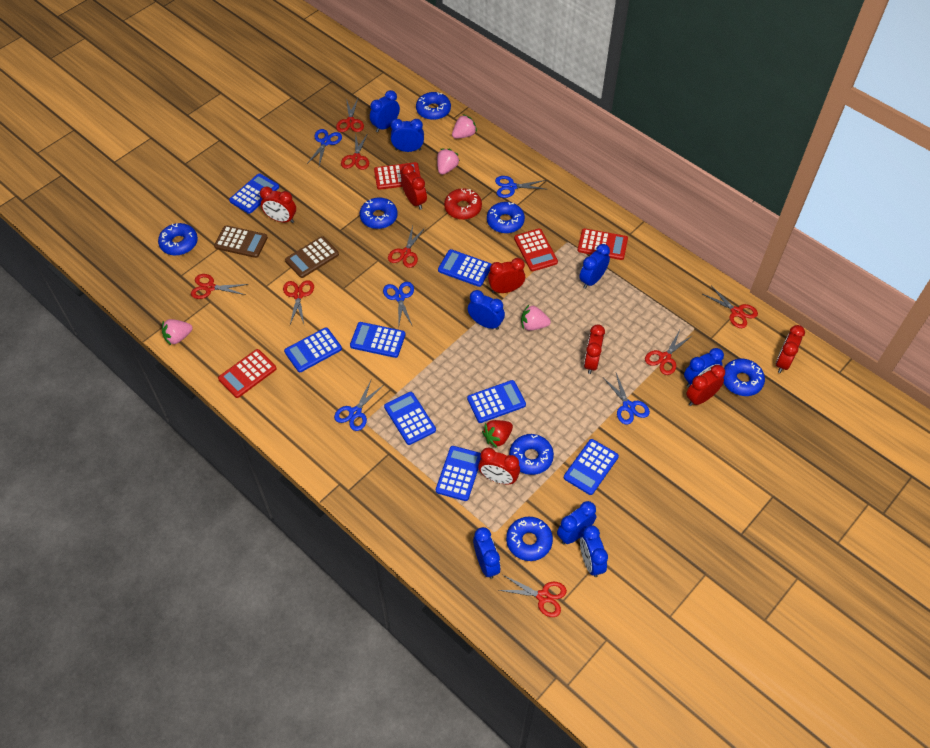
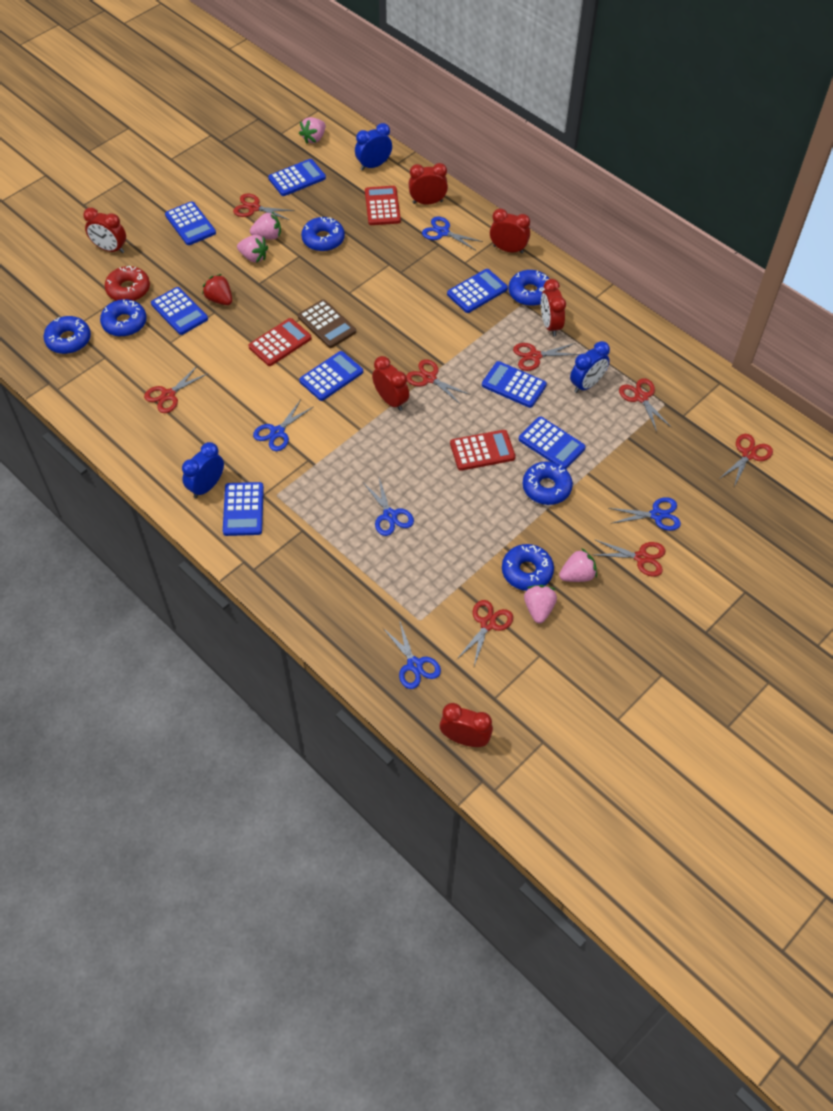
blue clock: 8 -> 3
blue donut: 7 -> 6
brown calculator: 2 -> 1
pink strawberry: 4 -> 5
red calculator: 4 -> 3
red clock: 7 -> 6

